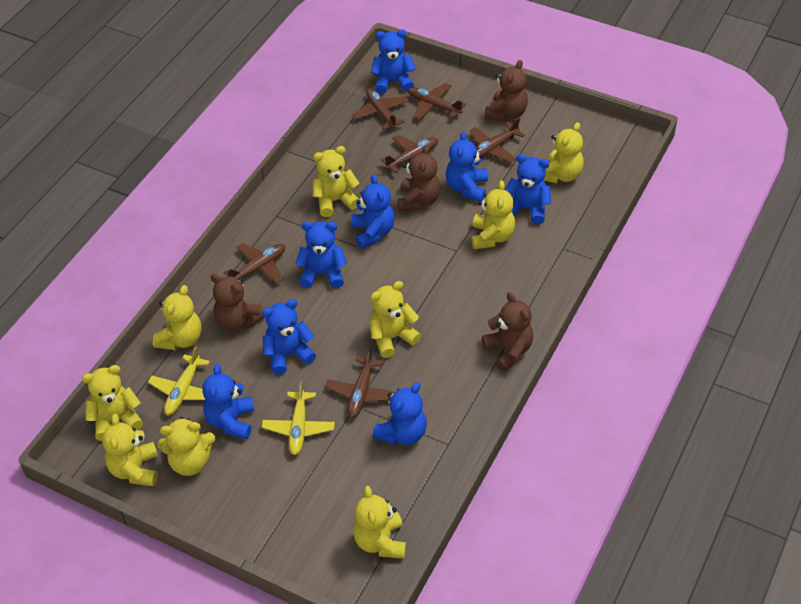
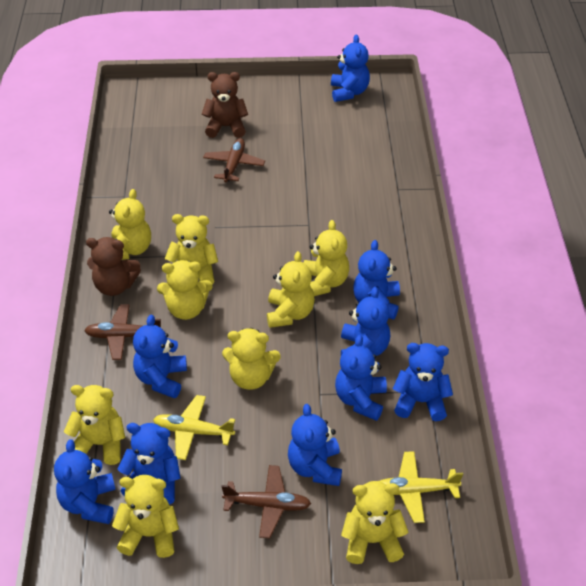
blue teddy bear: 8 -> 9
brown plane: 6 -> 3
brown teddy bear: 4 -> 2

